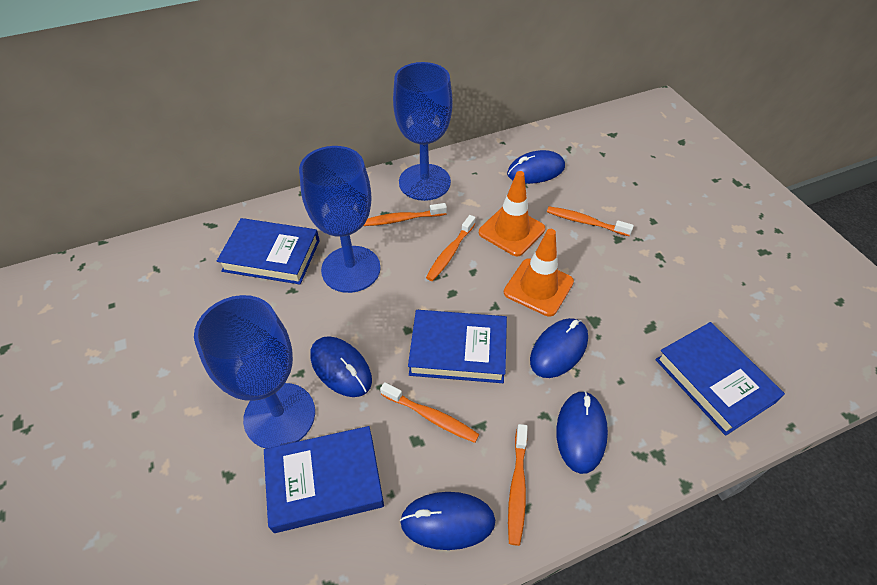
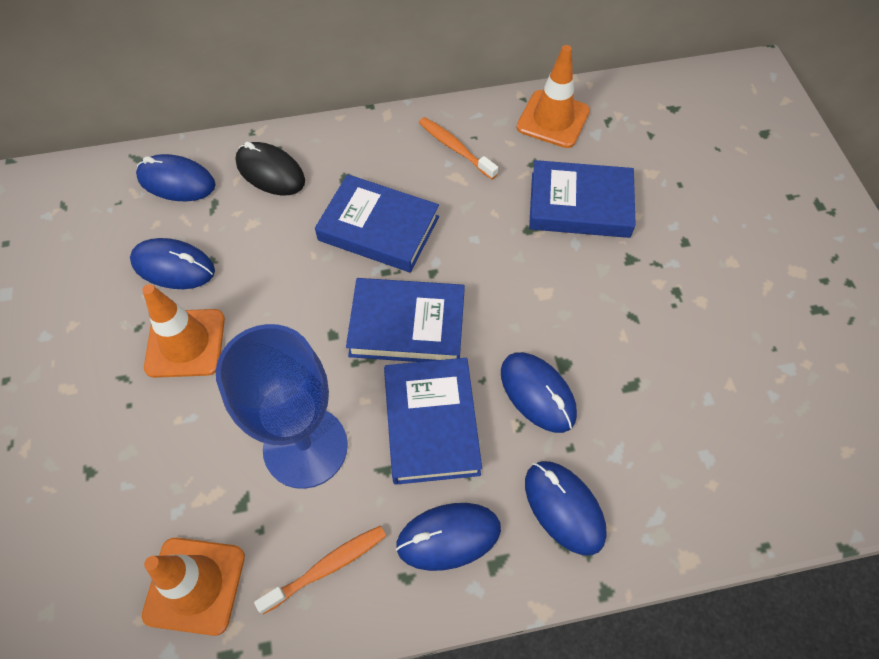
black mouse: 0 -> 1
blue goblet: 3 -> 1
orange toothbrush: 5 -> 2
orange traffic cone: 2 -> 3

